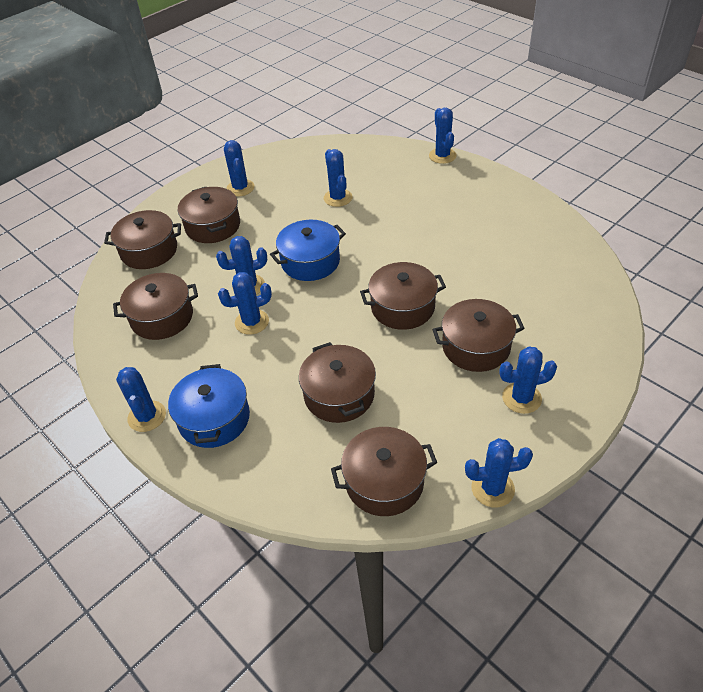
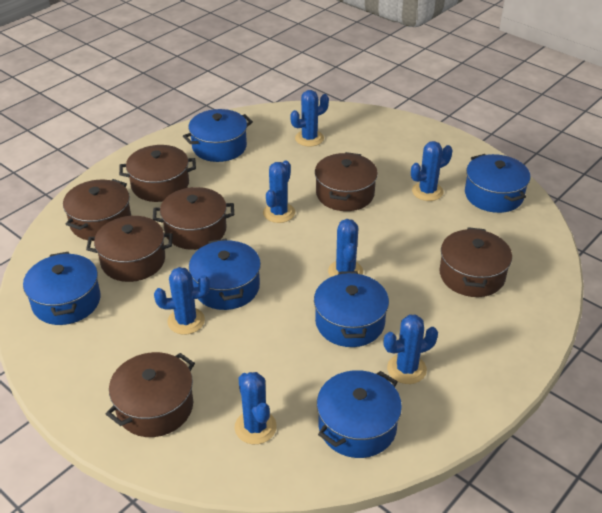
blue cactus: 8 -> 7
blue pot: 2 -> 6

